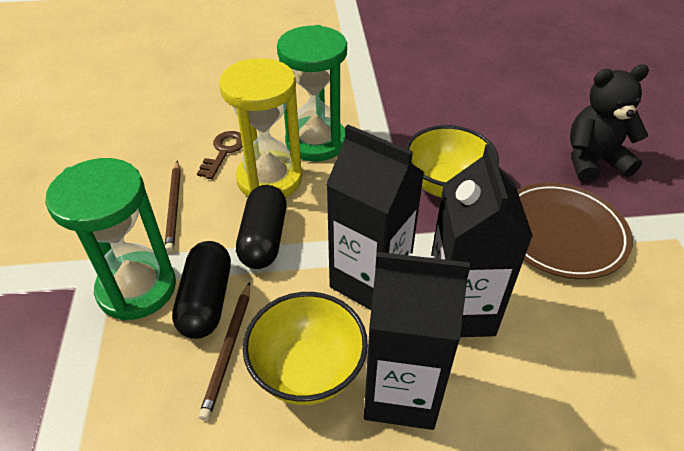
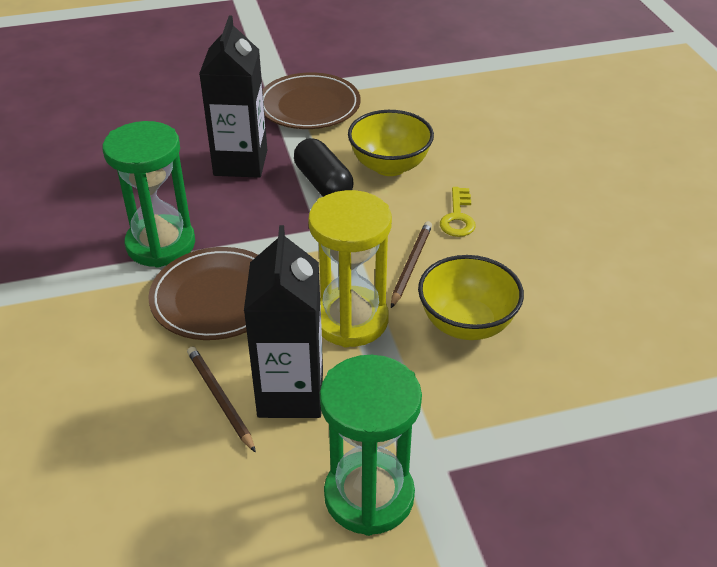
black capsule: 2 -> 1
black carton: 3 -> 2
black teddy bear: 1 -> 0
brown key: 1 -> 0
brown plate: 1 -> 2
yellow key: 0 -> 1

